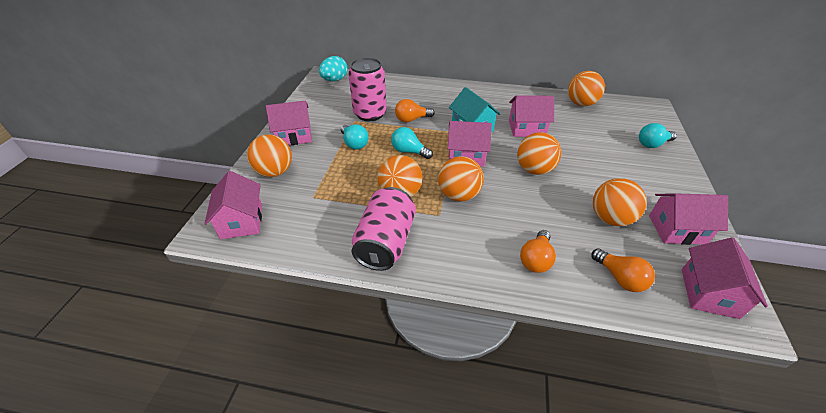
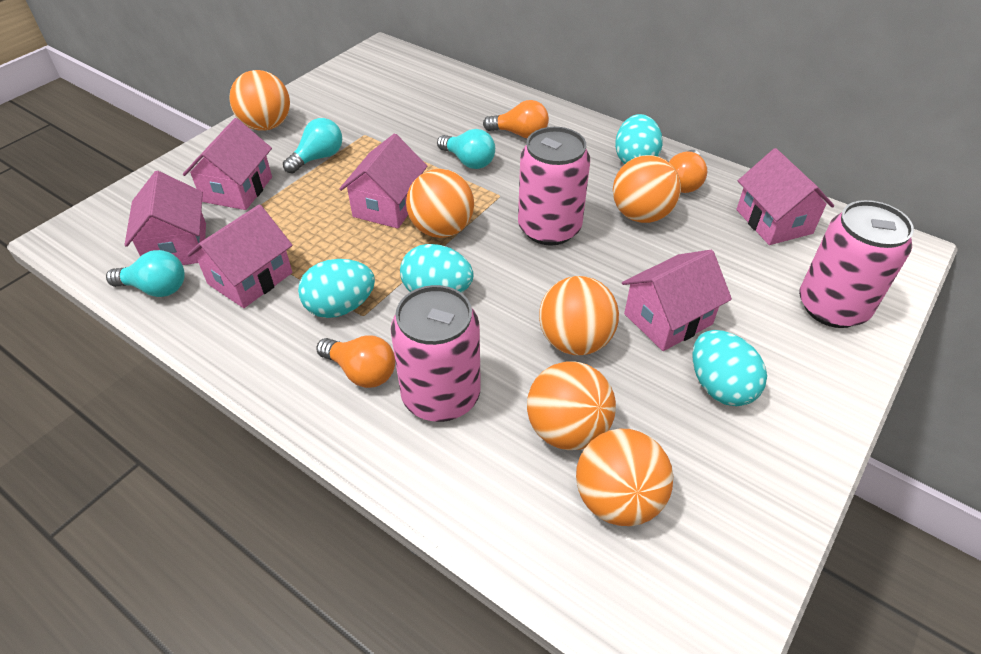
pink can: 2 -> 3
turquoise egg: 1 -> 4
turquoise house: 1 -> 0

